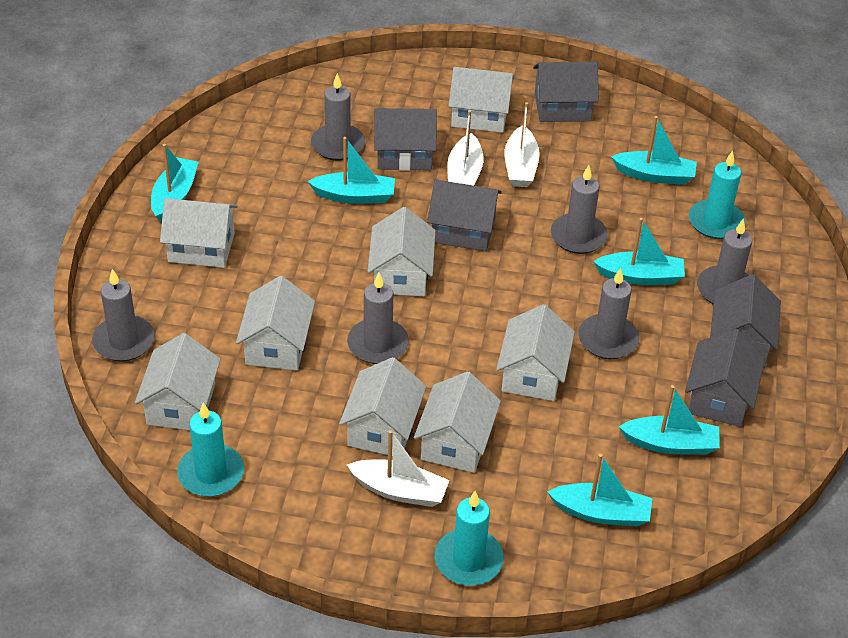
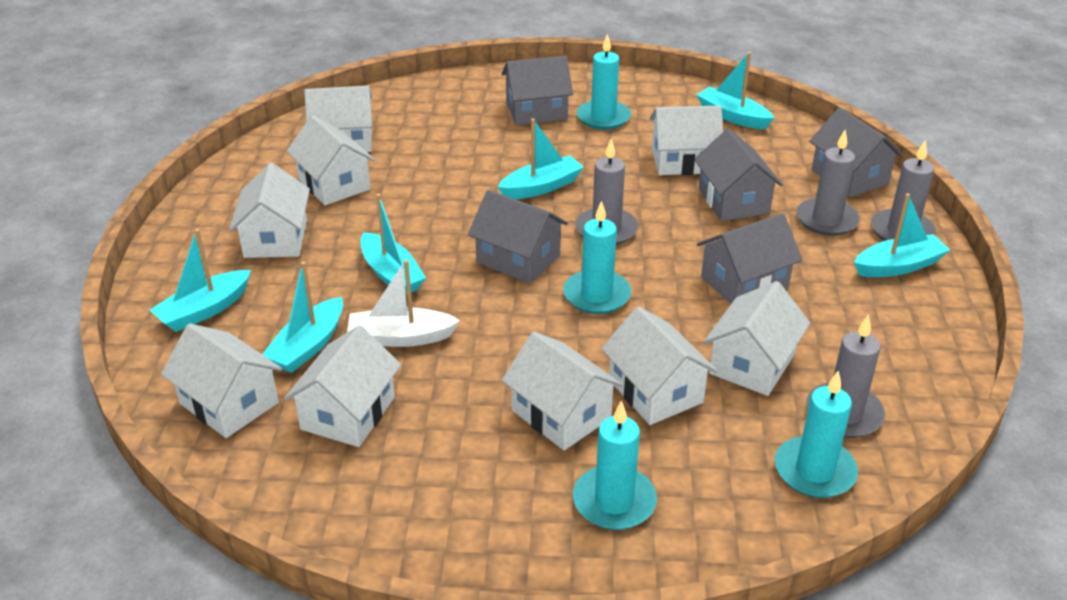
grey candle: 6 -> 4
turquoise candle: 3 -> 4
white boat: 3 -> 1
white house: 8 -> 9

